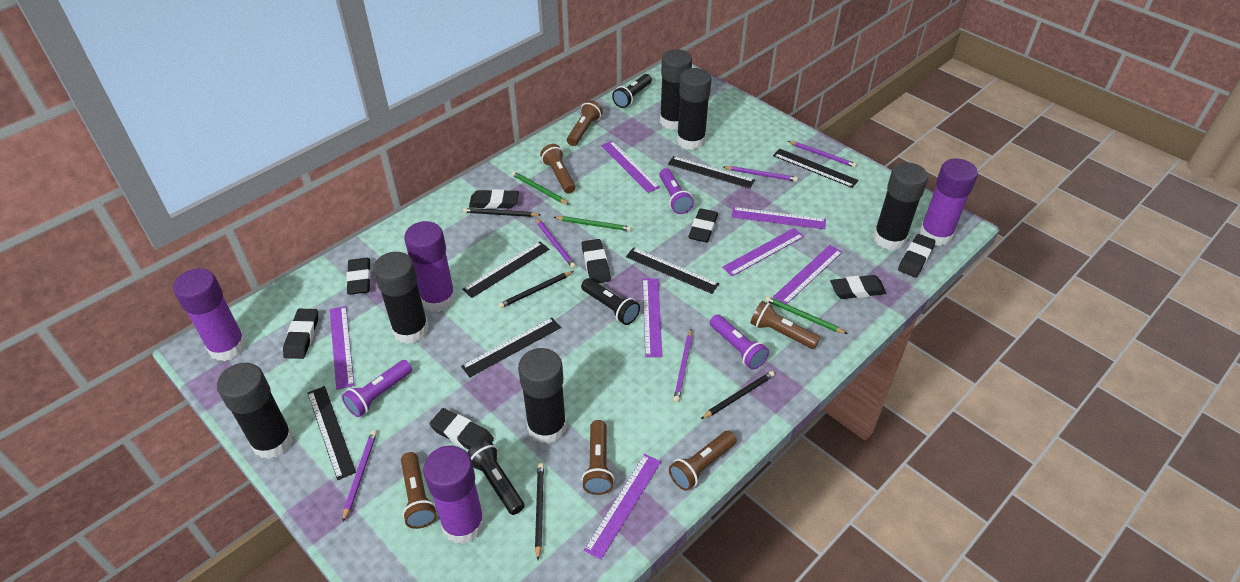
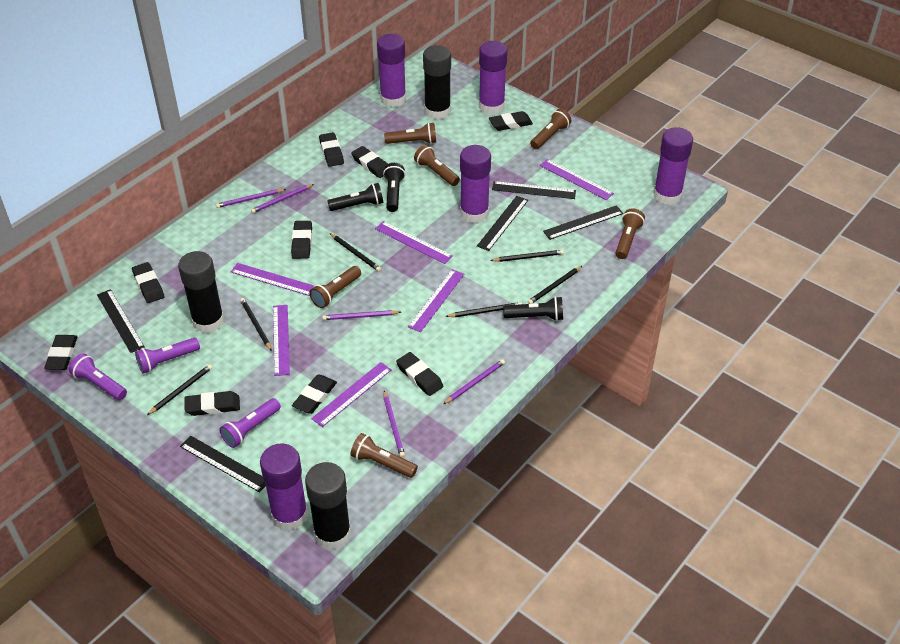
black eraser: 8 -> 9
black glue stick: 6 -> 3
black pencil: 4 -> 6
black ruler: 6 -> 5
green pencil: 3 -> 0
purple glue stick: 4 -> 5
purple ruler: 7 -> 6

